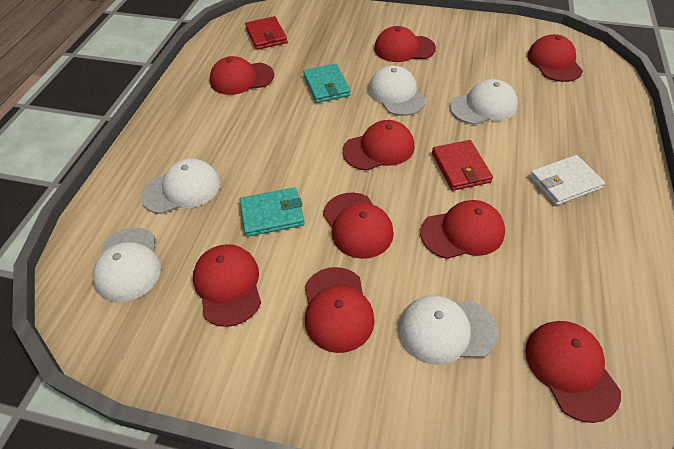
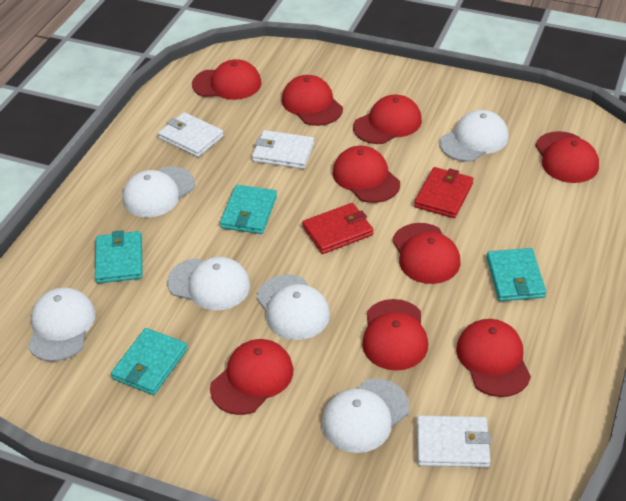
turquoise wallet: 2 -> 4
white cap: 5 -> 6
white wallet: 1 -> 3

